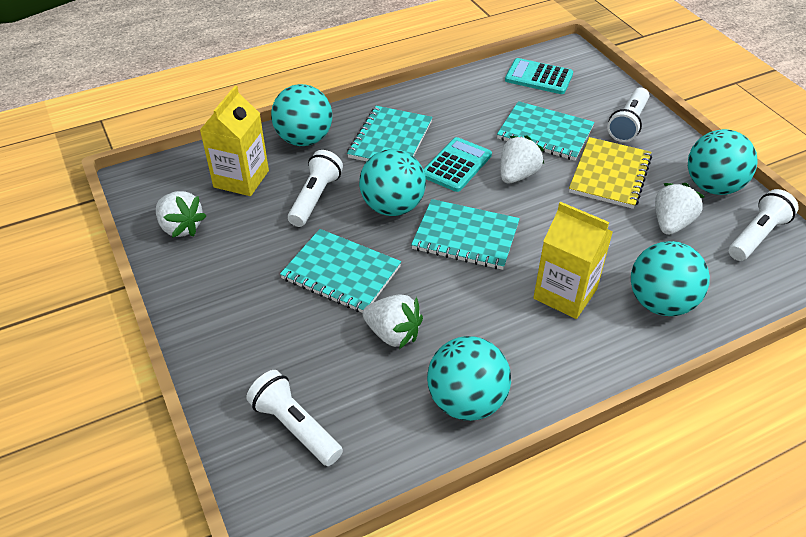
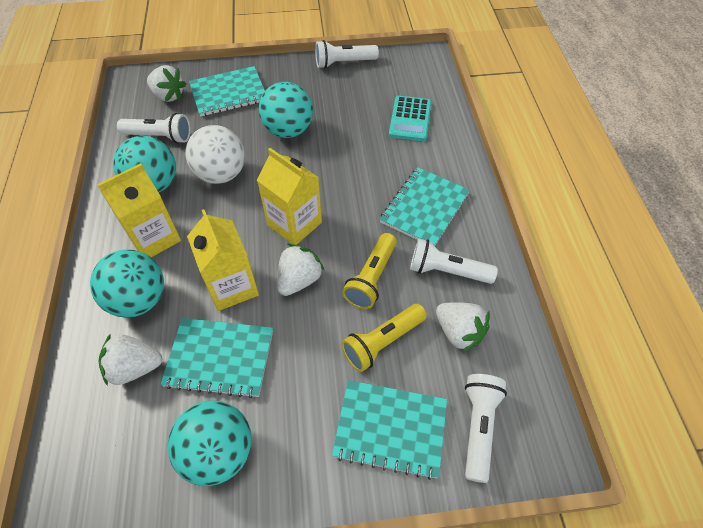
turquoise ball: 5 -> 4
turquoise calculator: 2 -> 1
white ball: 0 -> 1
yellow carton: 2 -> 3
yellow flashlight: 0 -> 2
yellow notebook: 1 -> 0

